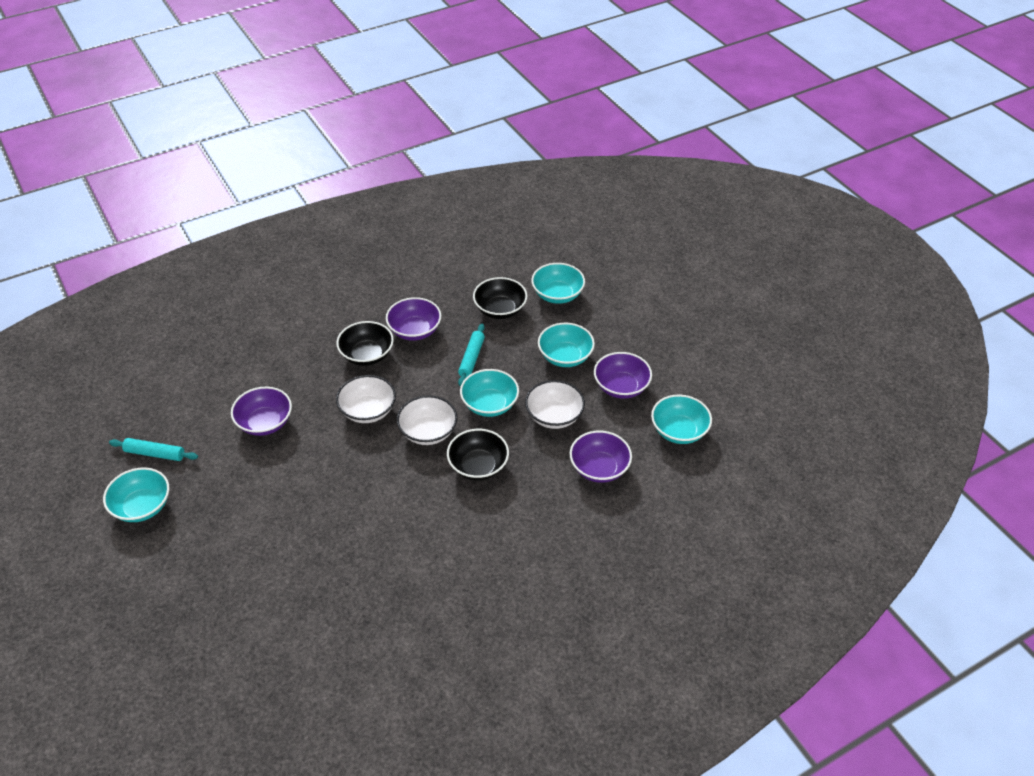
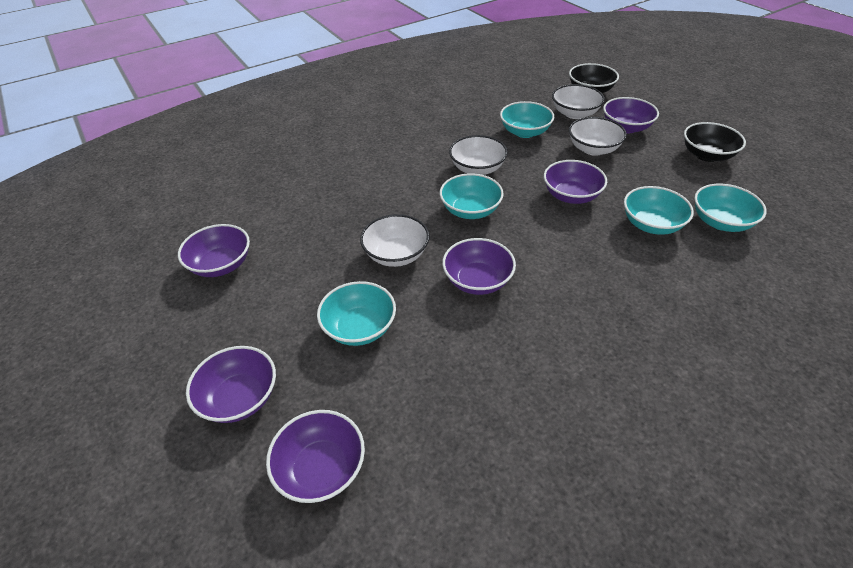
black bowl: 3 -> 2
purple bowl: 4 -> 6
turquoise rolling pin: 2 -> 0
white bowl: 3 -> 4

